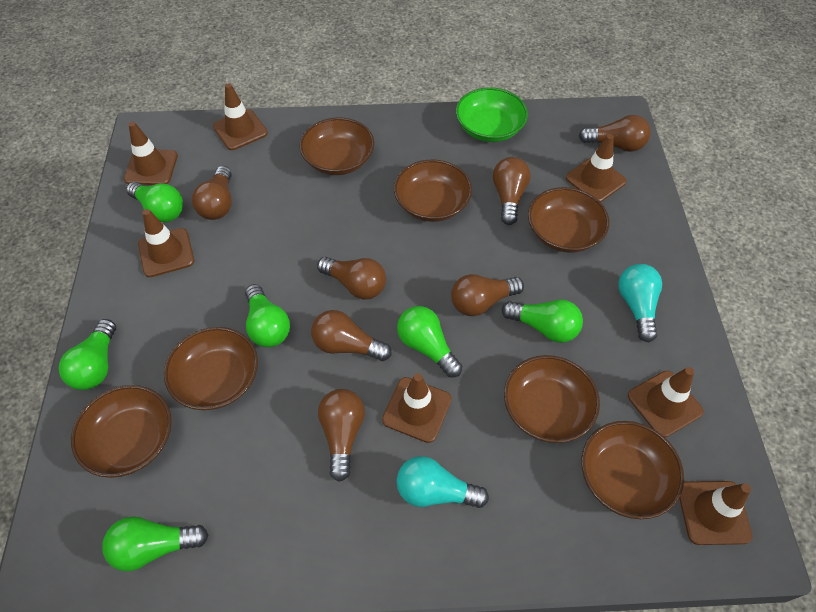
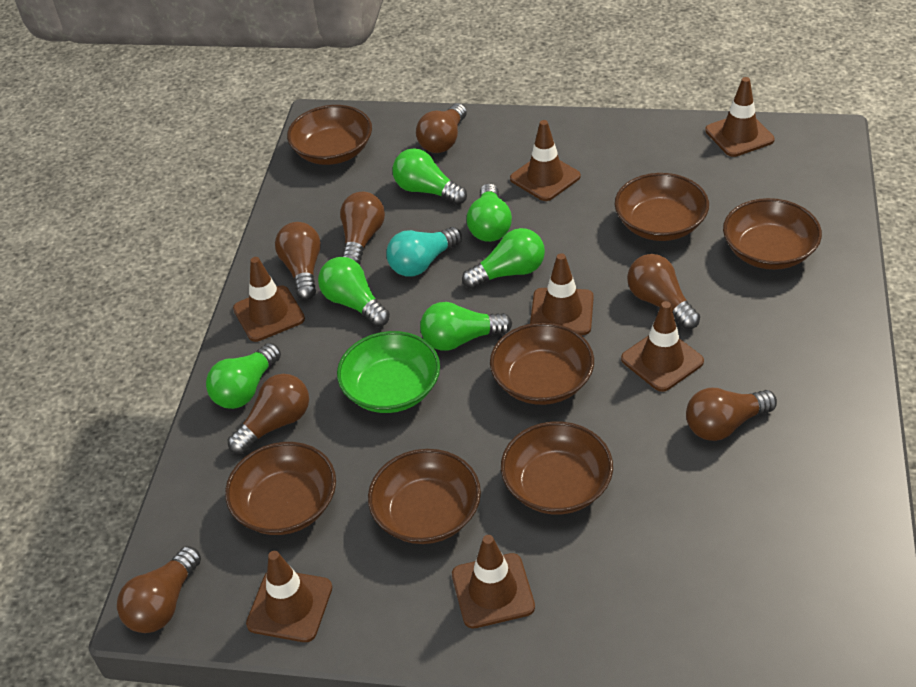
turquoise light bulb: 2 -> 1

